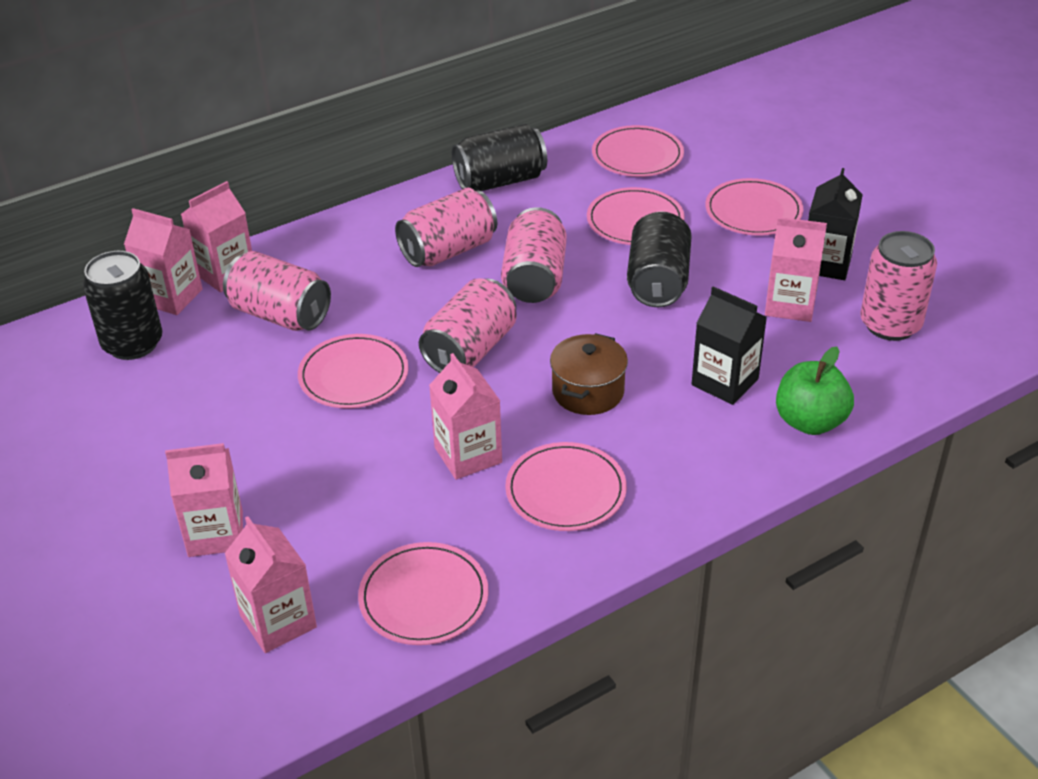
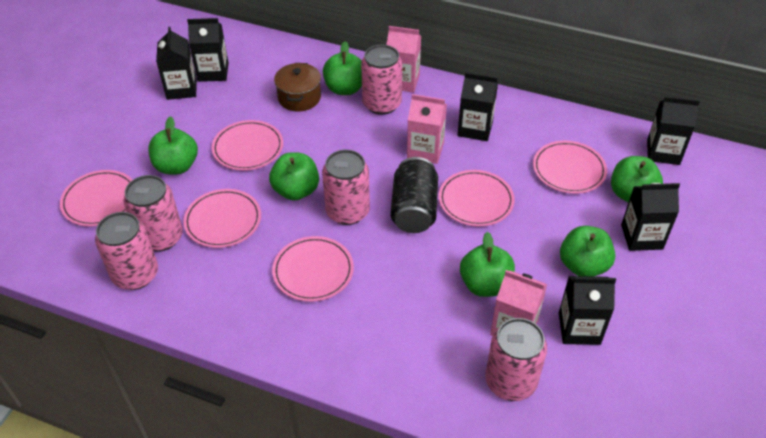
black can: 3 -> 1
black carton: 2 -> 6
green apple: 1 -> 6
pink carton: 6 -> 3

